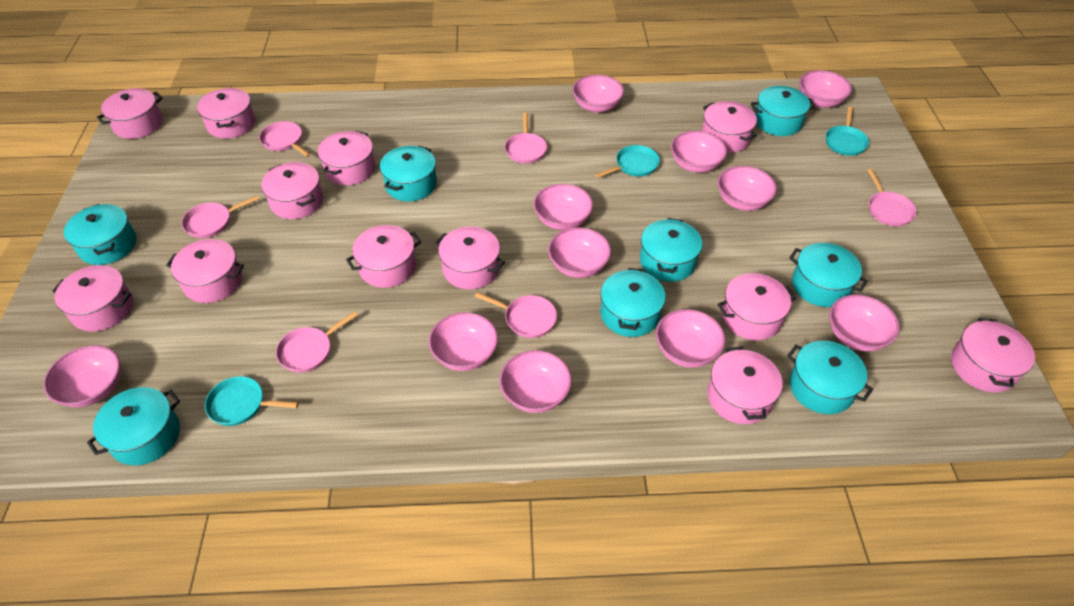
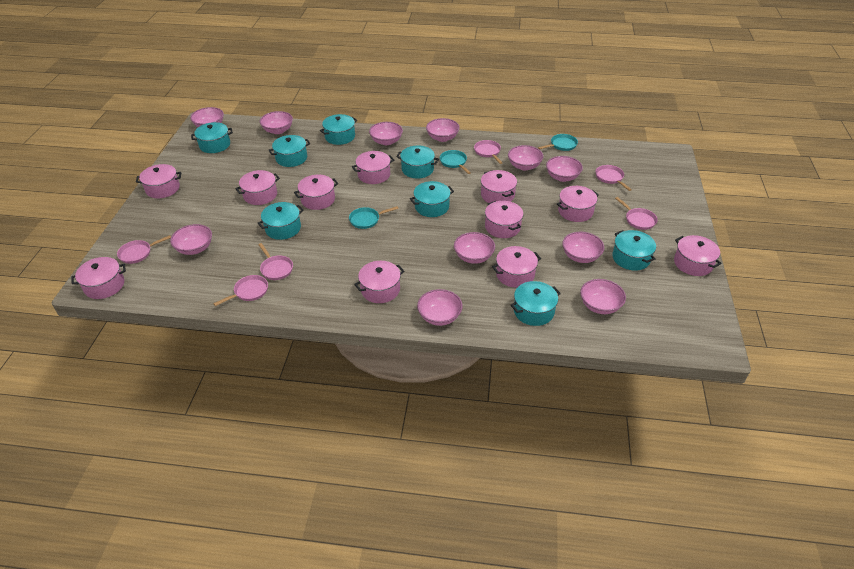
pink pot: 12 -> 11

